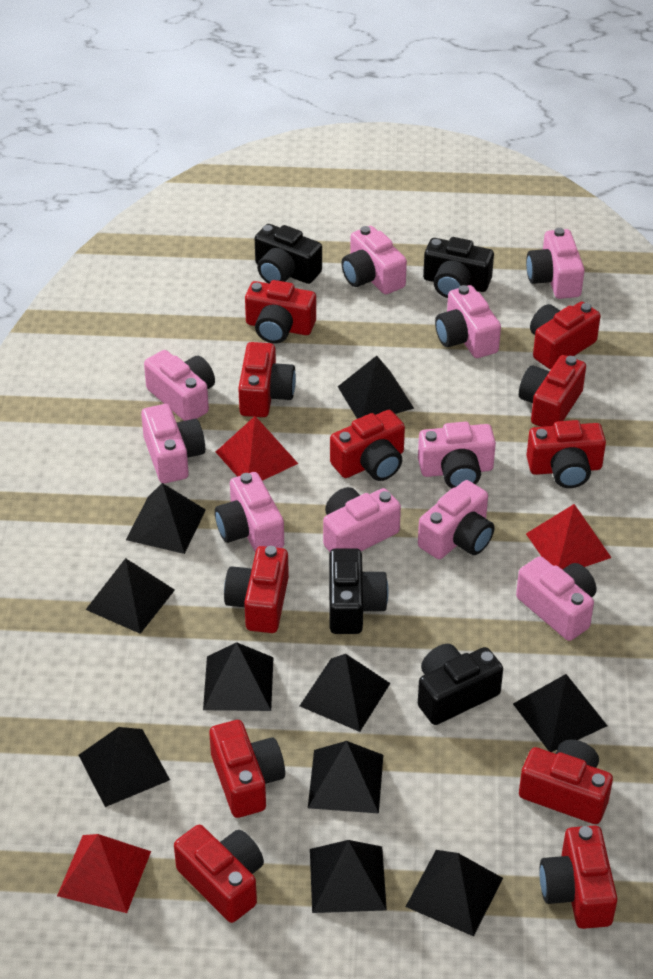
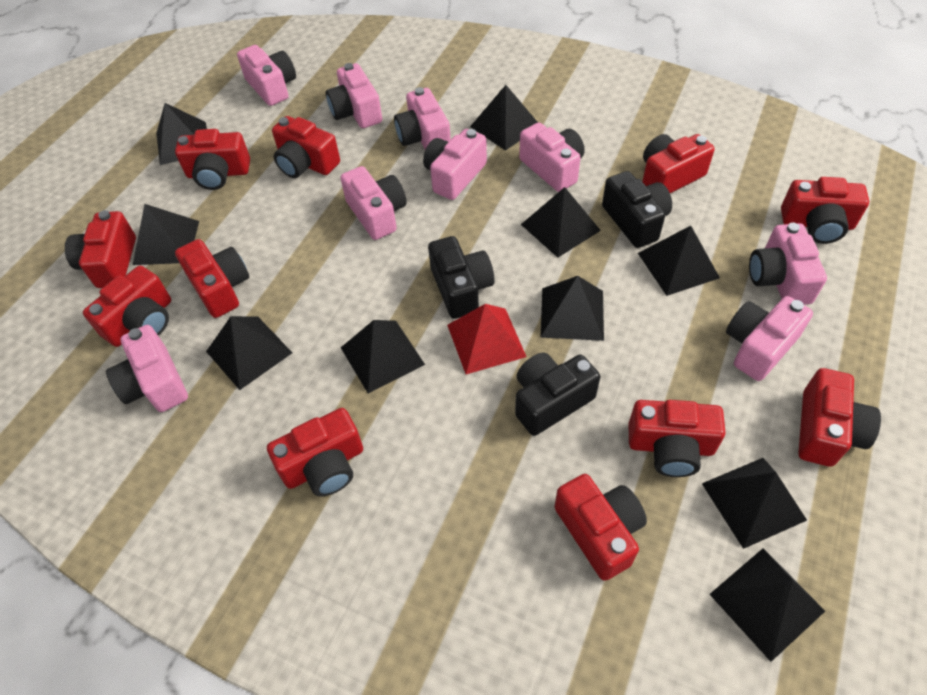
black camera: 4 -> 3
pink camera: 10 -> 9
red pyramid: 3 -> 1

